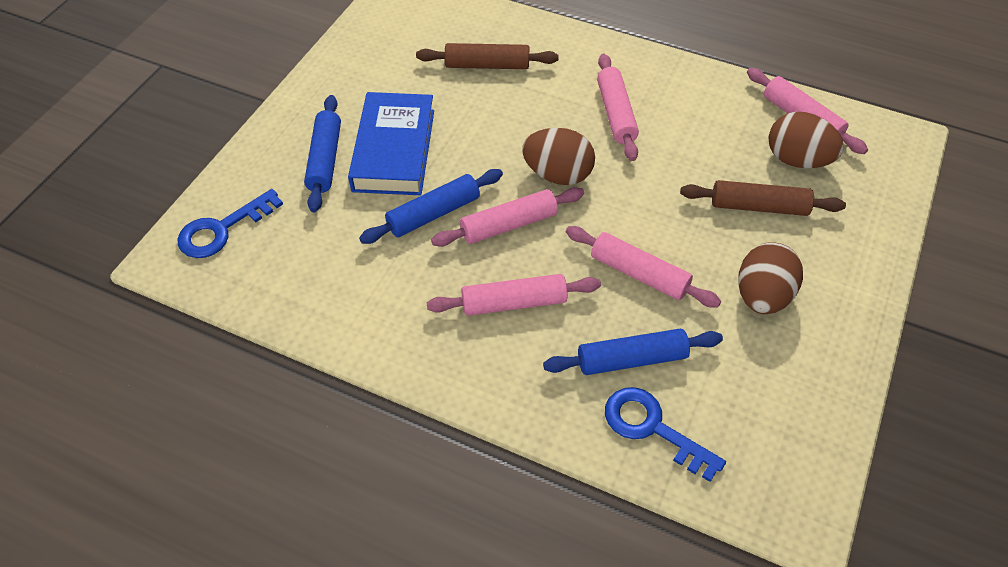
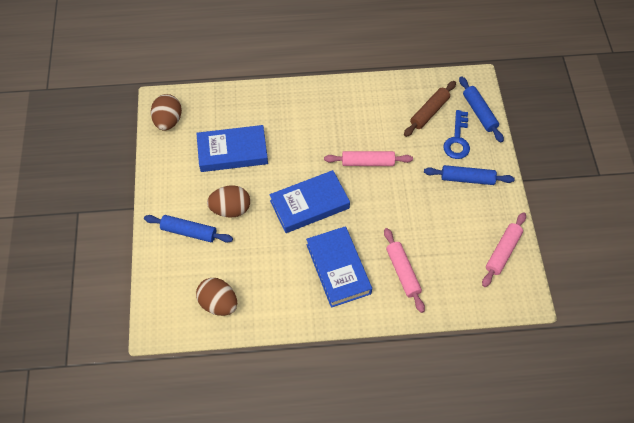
blue book: 1 -> 3
blue key: 2 -> 1
brown rolling pin: 2 -> 1
pink rolling pin: 5 -> 3

